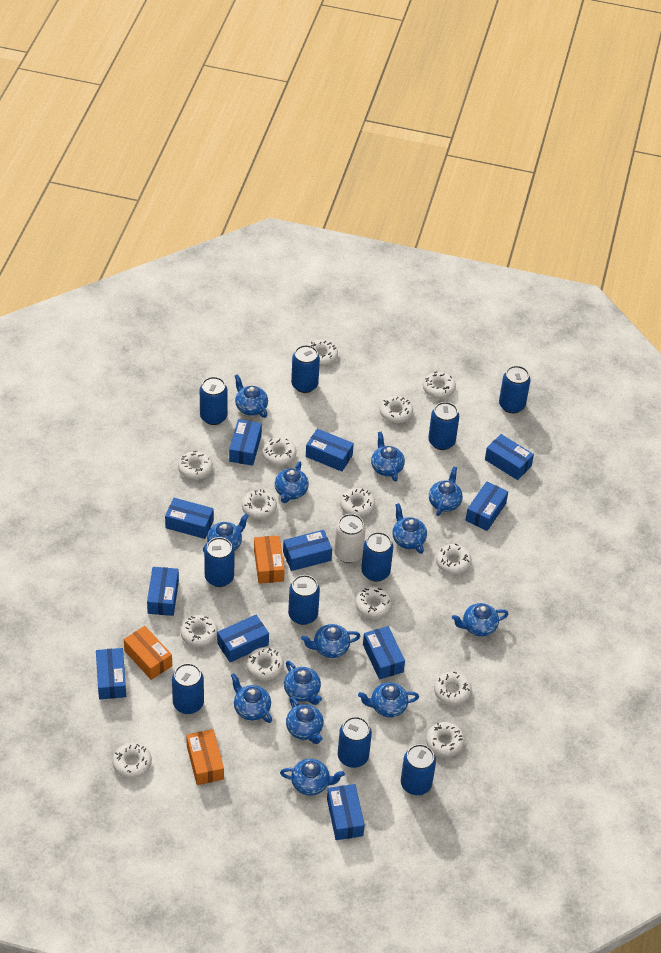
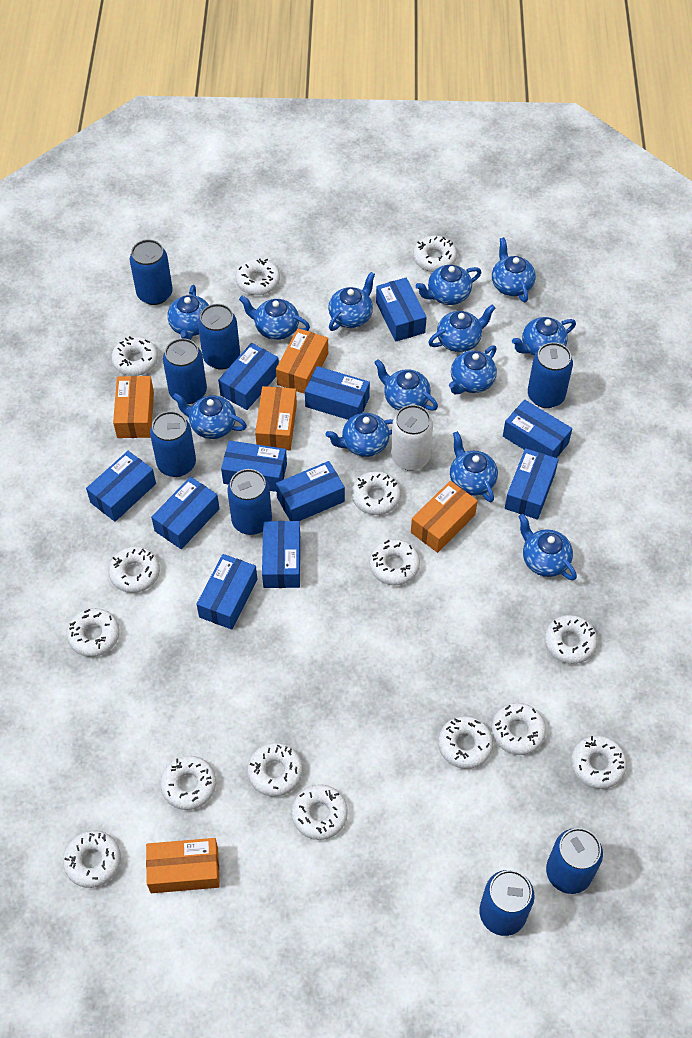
blue can: 10 -> 8
orange box: 3 -> 5
white donut: 14 -> 15

